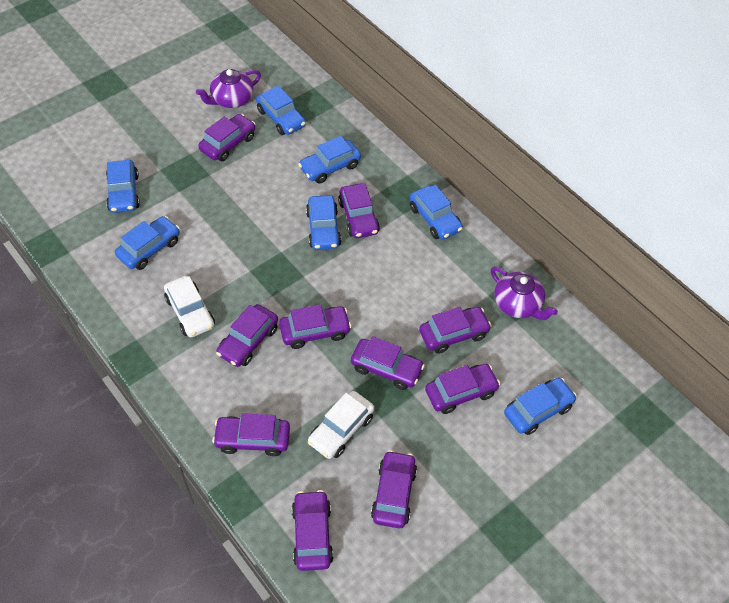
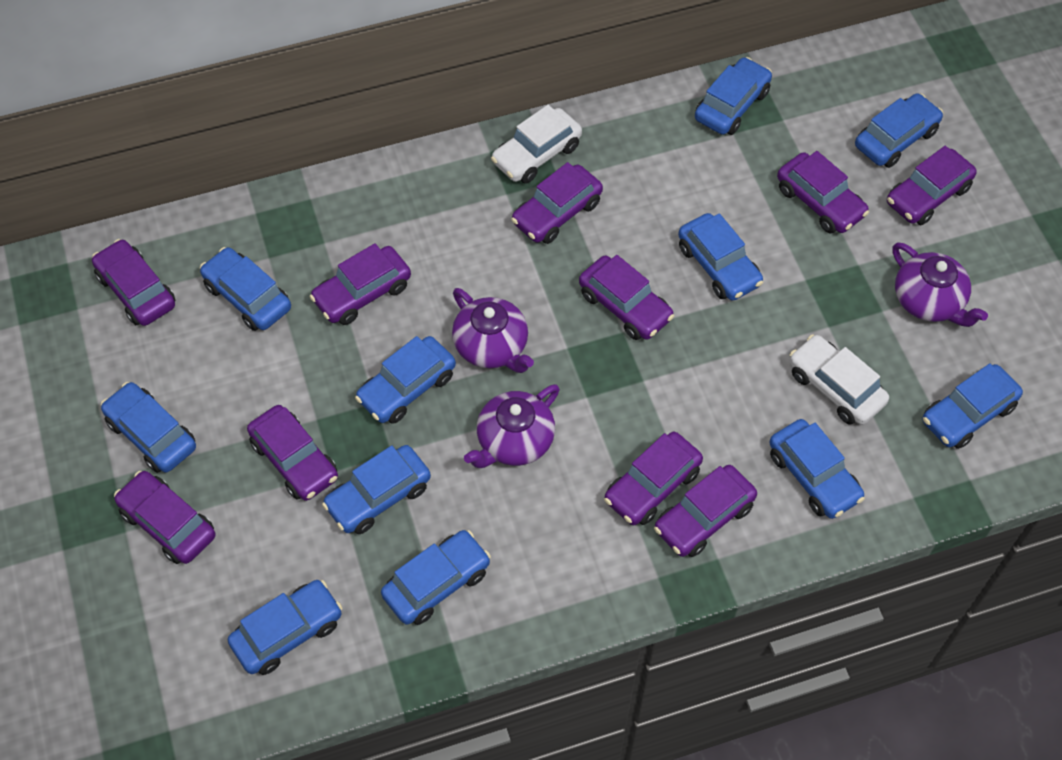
blue car: 7 -> 11
purple teapot: 2 -> 3

